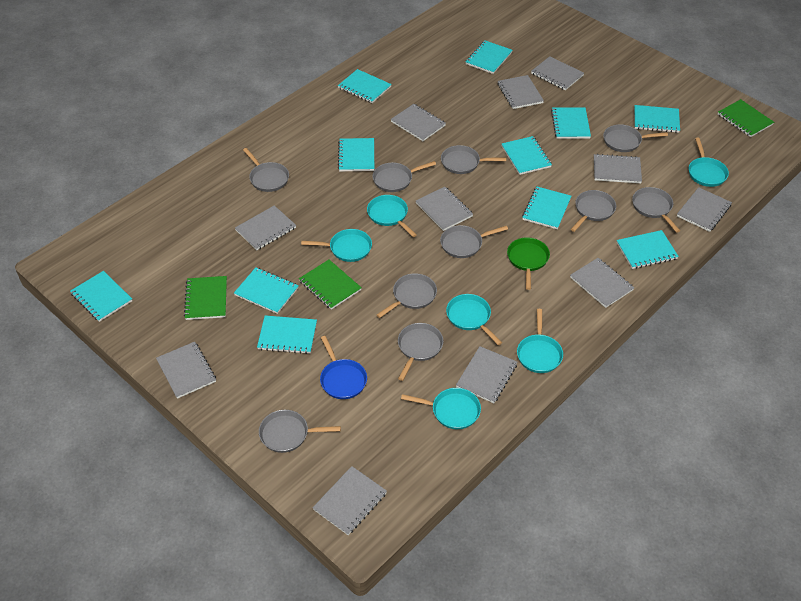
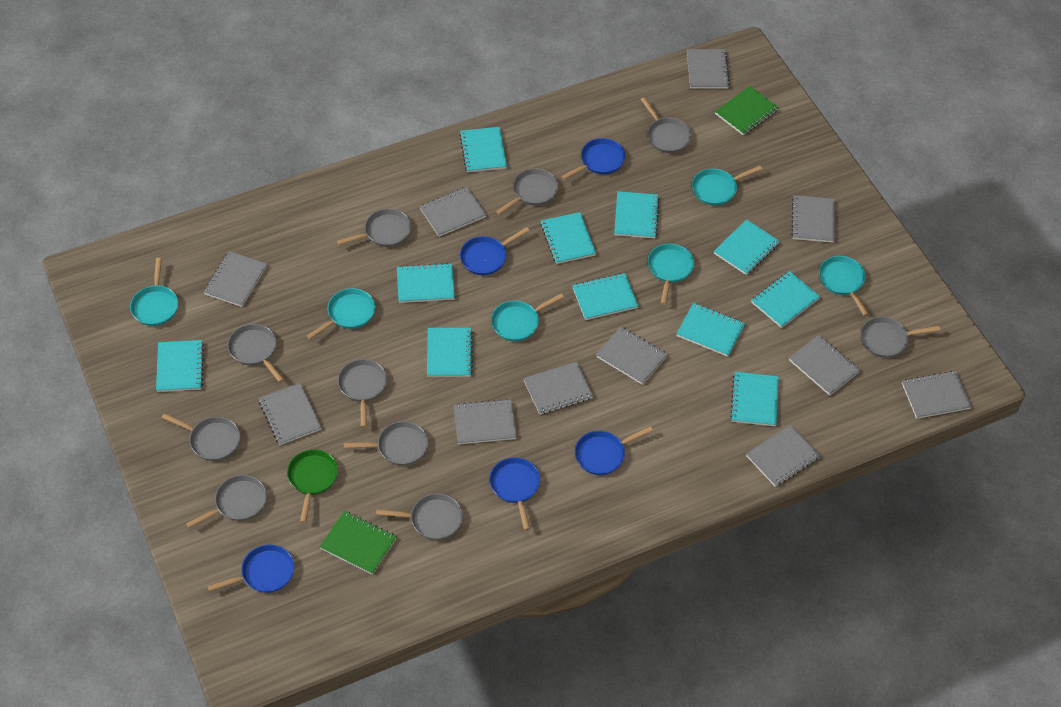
blue pan: 1 -> 5
green notebook: 3 -> 2

